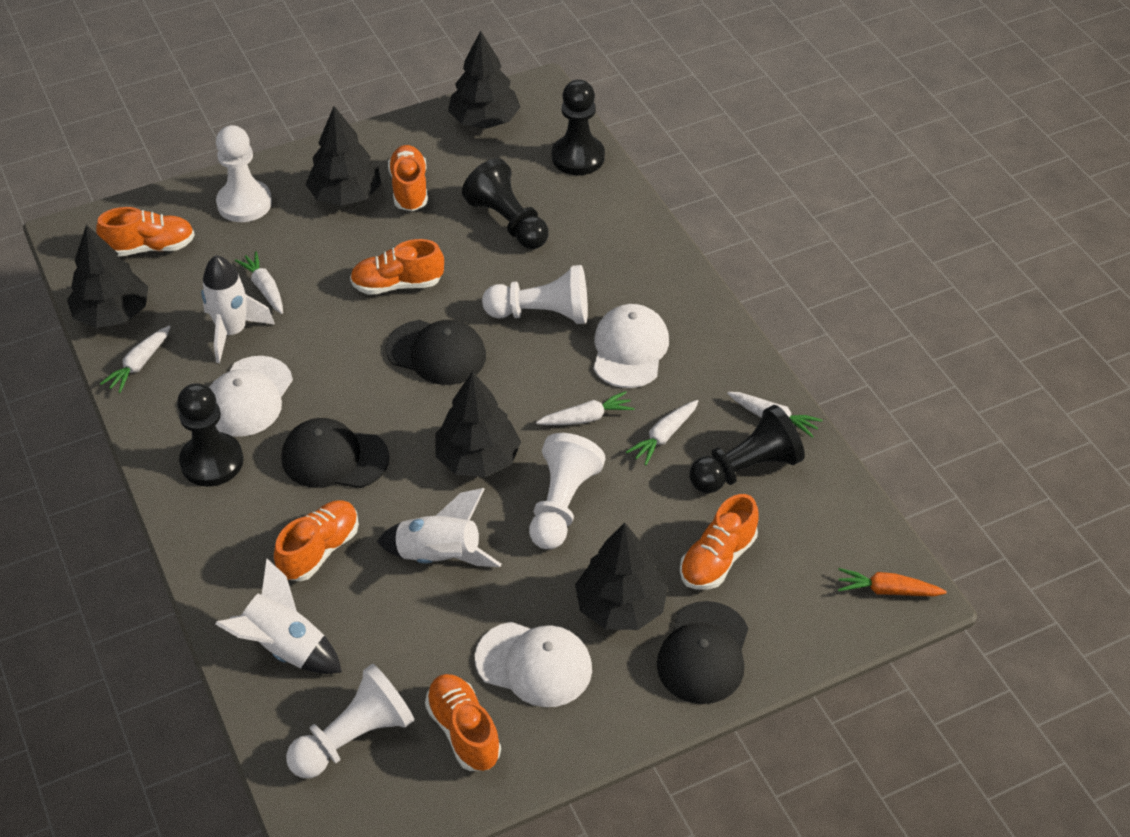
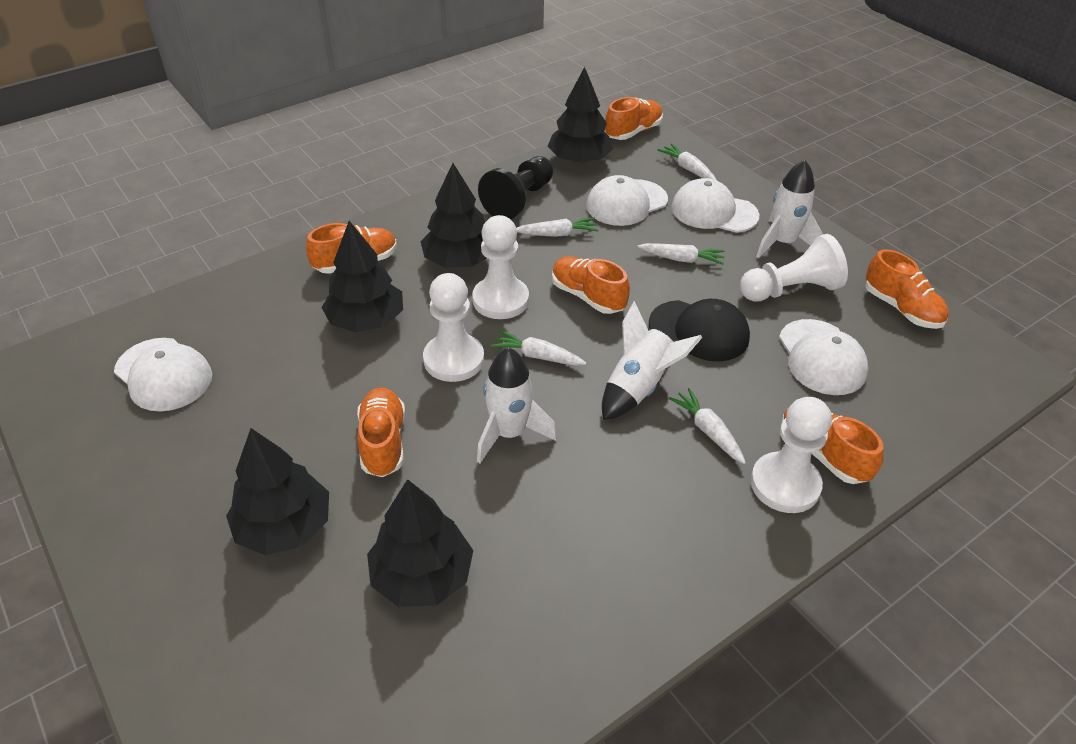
black cap: 3 -> 1
black pawn: 4 -> 1
orange carrot: 1 -> 0
white cap: 3 -> 4

